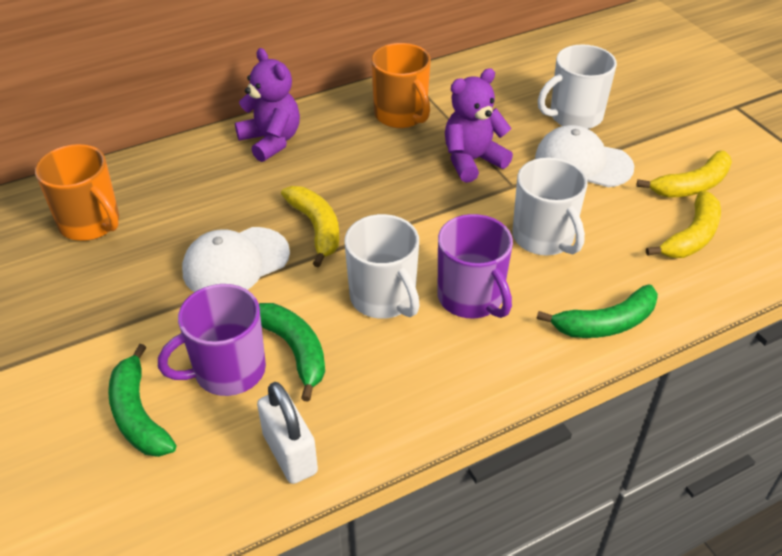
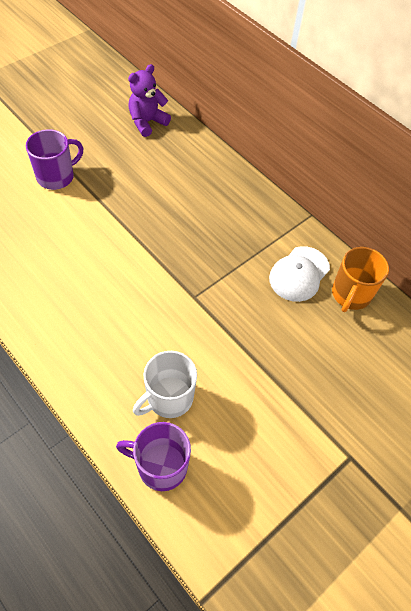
green banana: 3 -> 0
orange mug: 2 -> 1
purple teddy bear: 2 -> 1
white cap: 2 -> 1
white mug: 3 -> 1
white padlock: 1 -> 0
yellow banana: 3 -> 0

